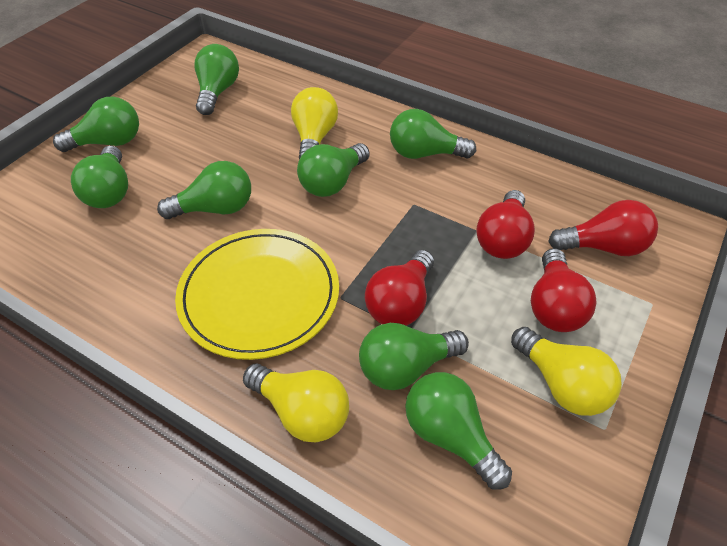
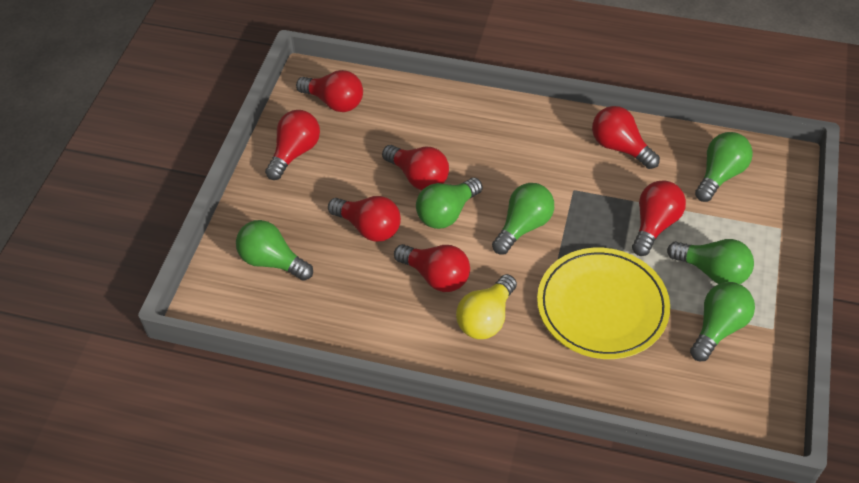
green light bulb: 8 -> 6
red light bulb: 4 -> 7
yellow light bulb: 3 -> 1

